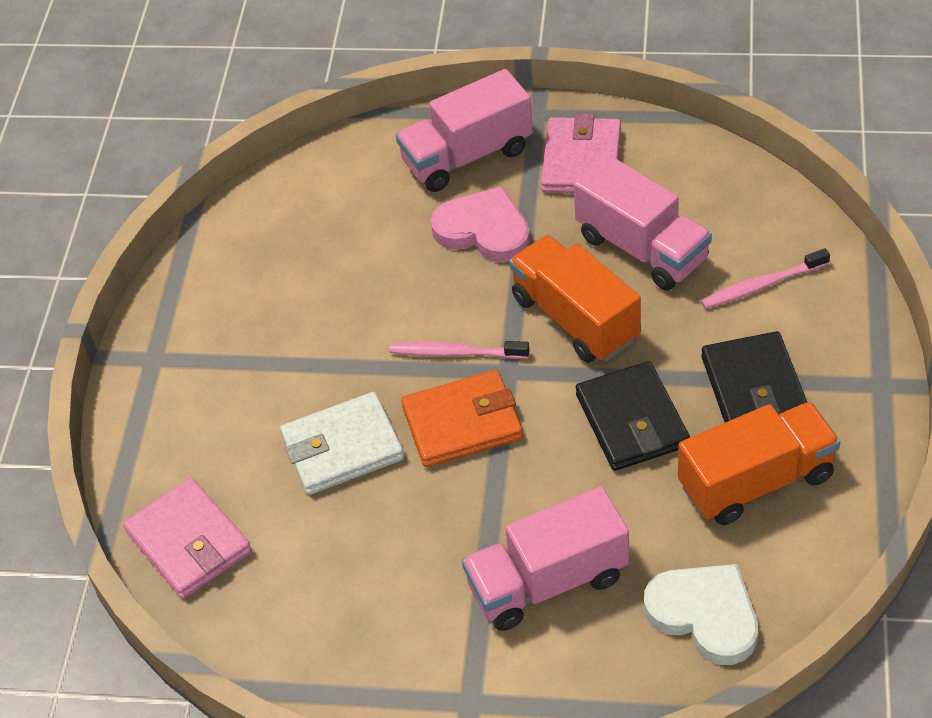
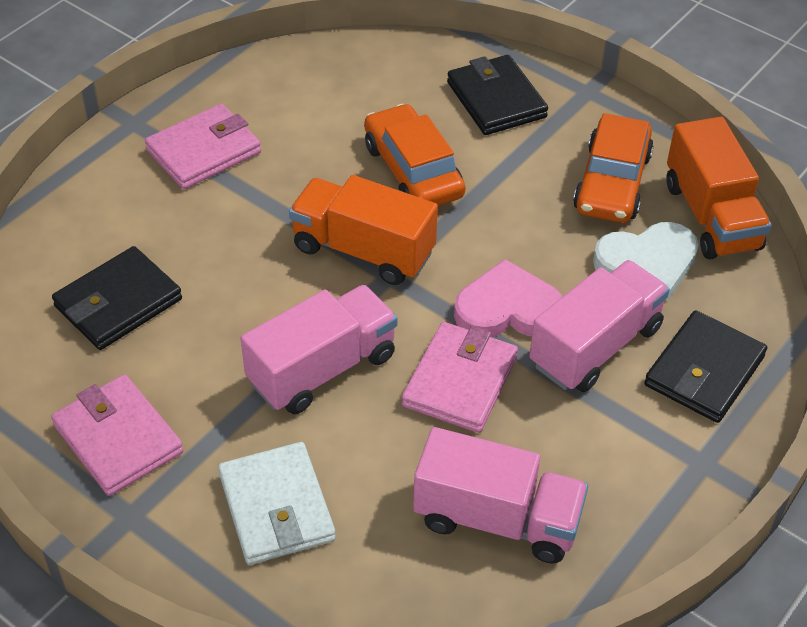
black wallet: 2 -> 3
orange car: 0 -> 2
orange wallet: 1 -> 0
pink toothbrush: 2 -> 0
pink wallet: 2 -> 3

